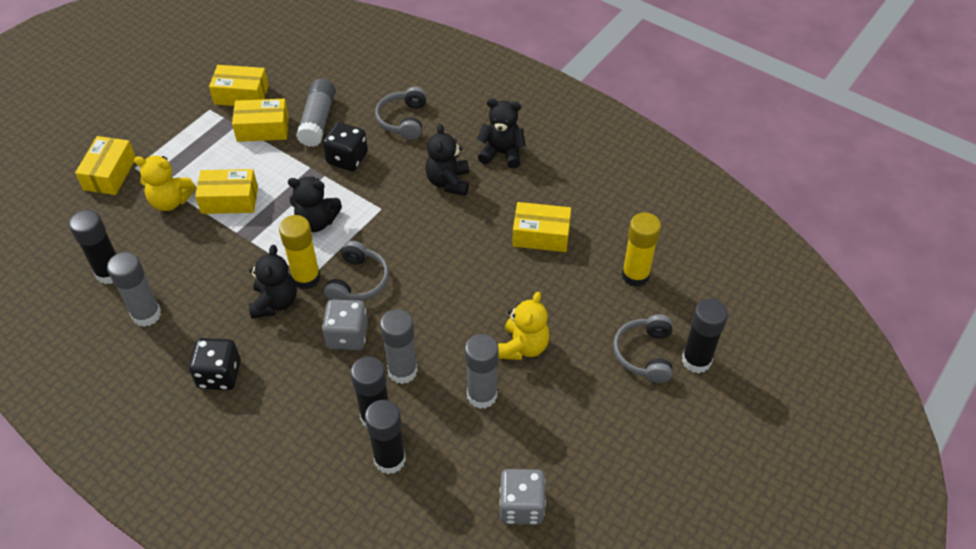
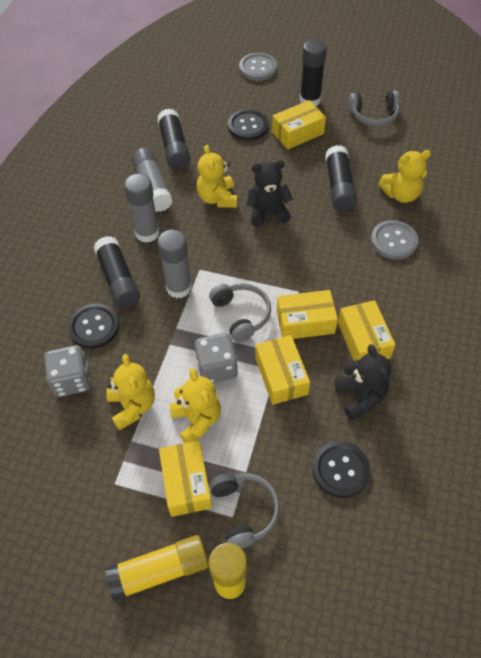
black button: 0 -> 3
black dice: 2 -> 0
black teddy bear: 4 -> 2
grey button: 0 -> 2
grey glue stick: 4 -> 3
yellow teddy bear: 2 -> 4

